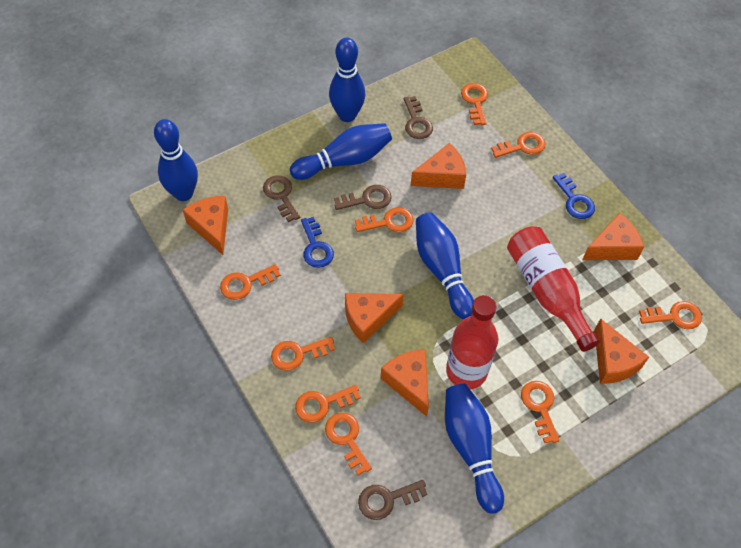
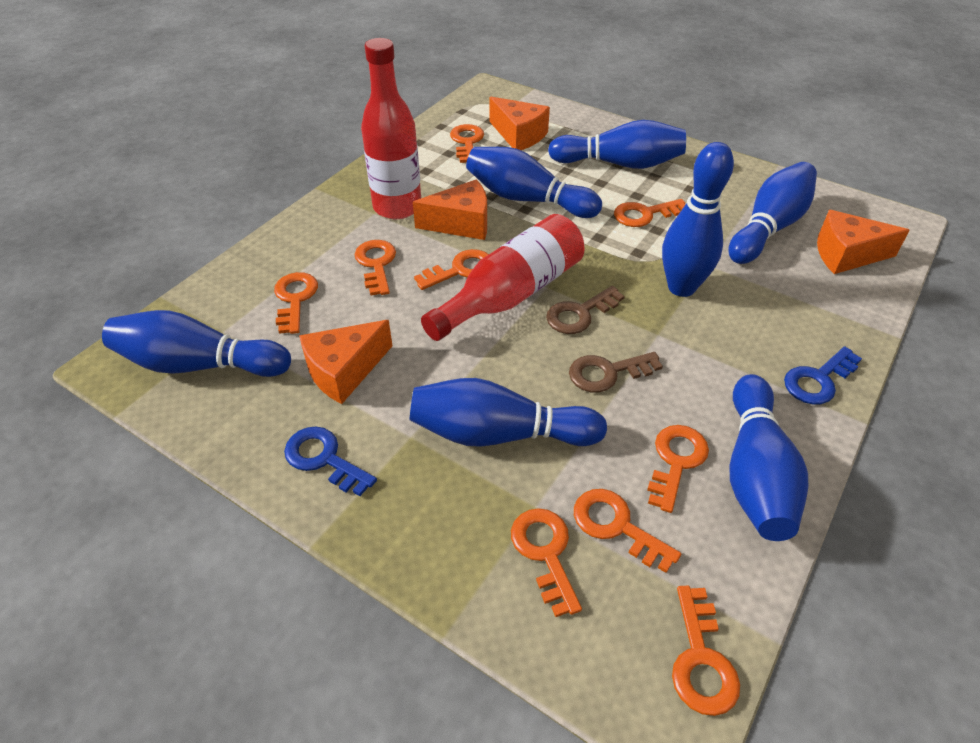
blue bowling pin: 5 -> 7
brown key: 4 -> 2
orange cheese: 6 -> 4

